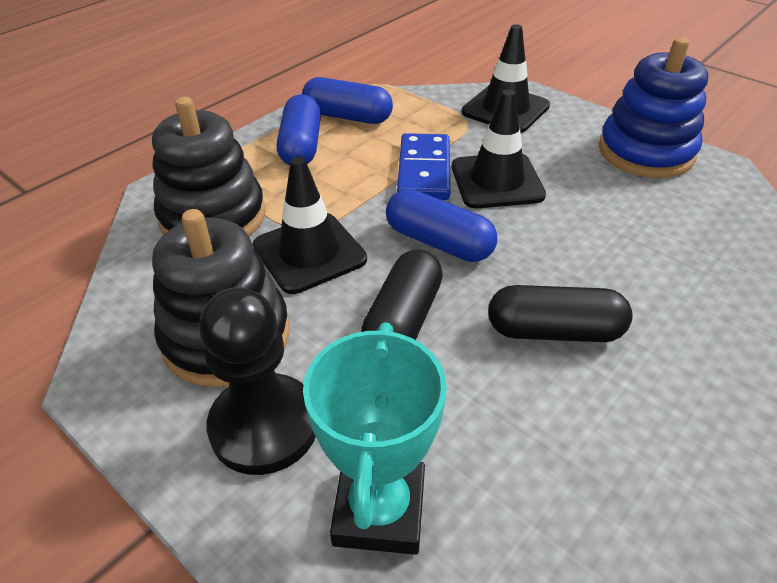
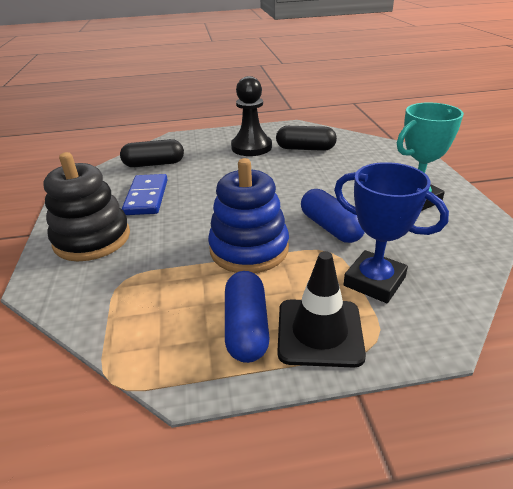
black stacking toy: 2 -> 1
black traffic cone: 3 -> 1
blue capsule: 3 -> 2
blue trophy: 0 -> 1

